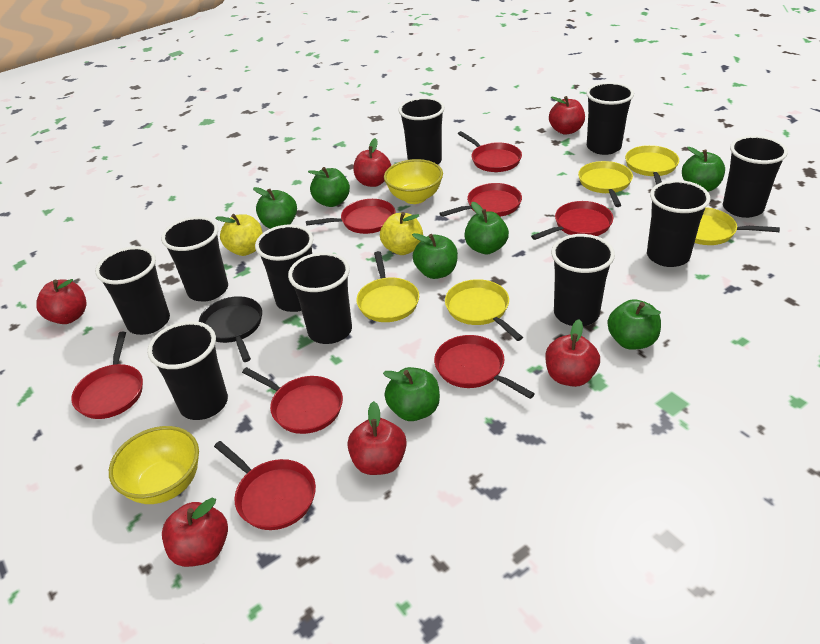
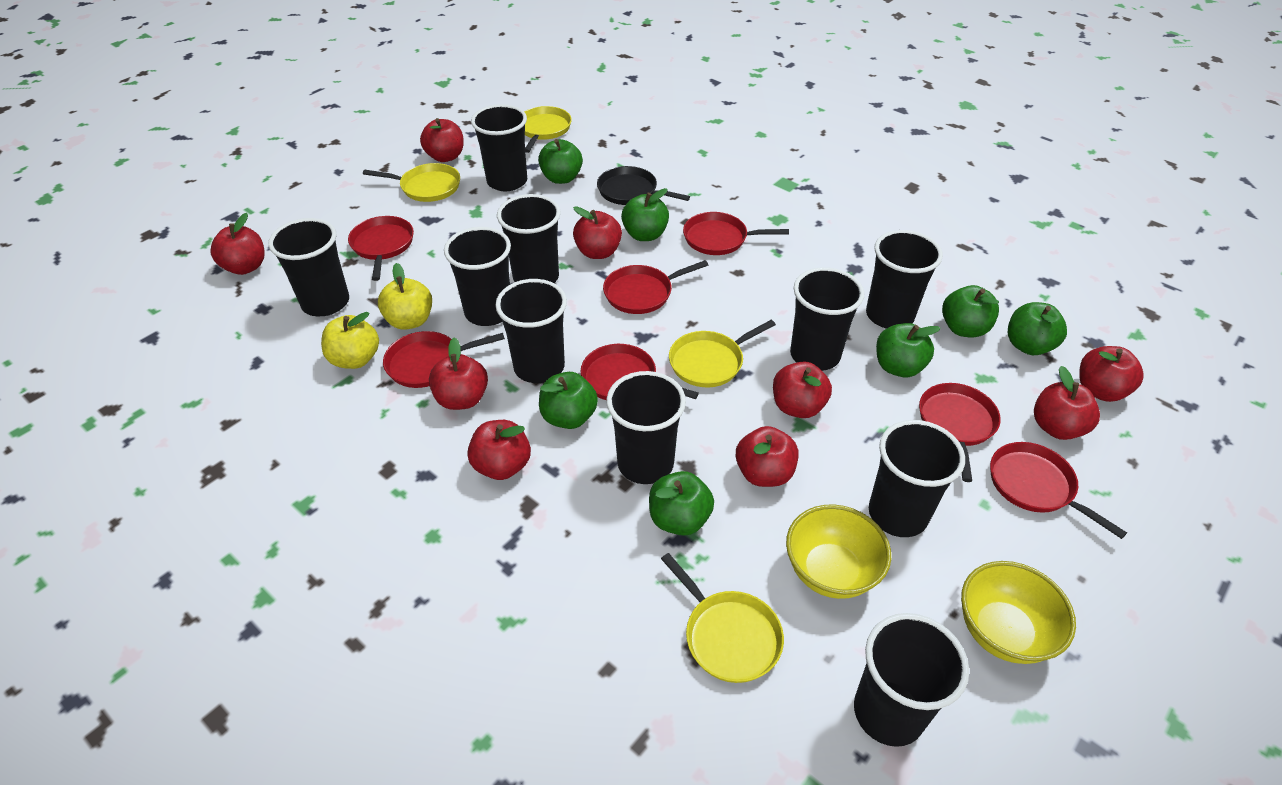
red apple: 6 -> 9
red pan: 8 -> 7
yellow pan: 5 -> 4

